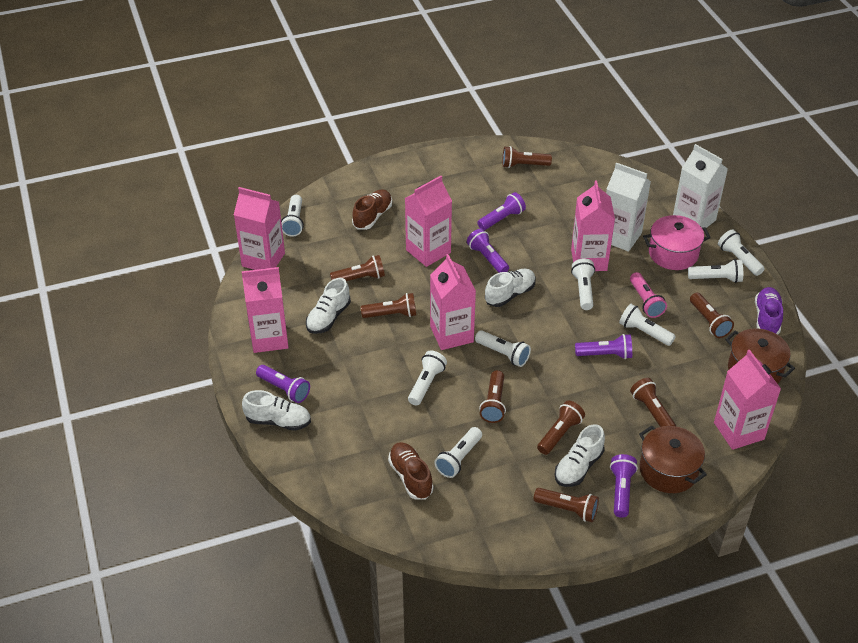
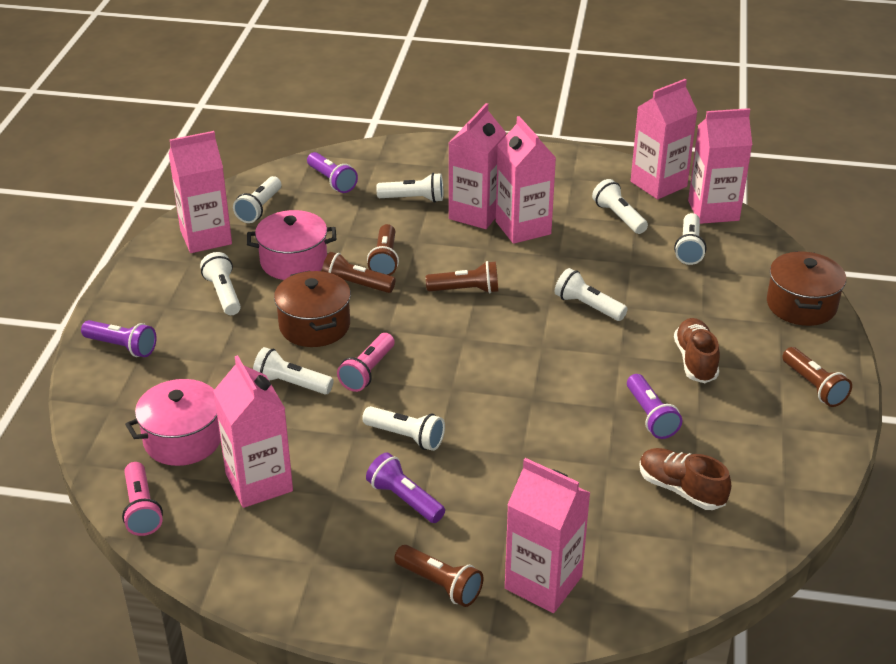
brown flashlight: 8 -> 5
pink carton: 6 -> 7
pink flashlight: 1 -> 2
pink pot: 1 -> 2
purple flashlight: 5 -> 4
purple shoe: 1 -> 0
white carton: 2 -> 0
white shoe: 4 -> 0

